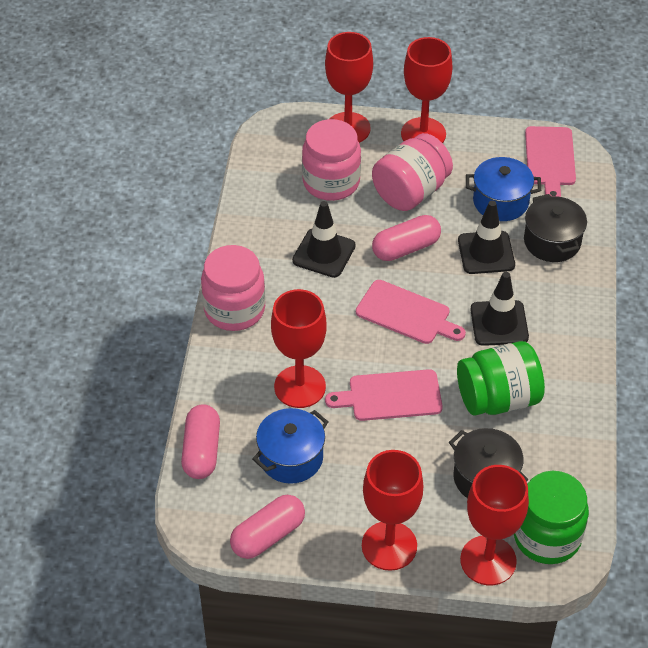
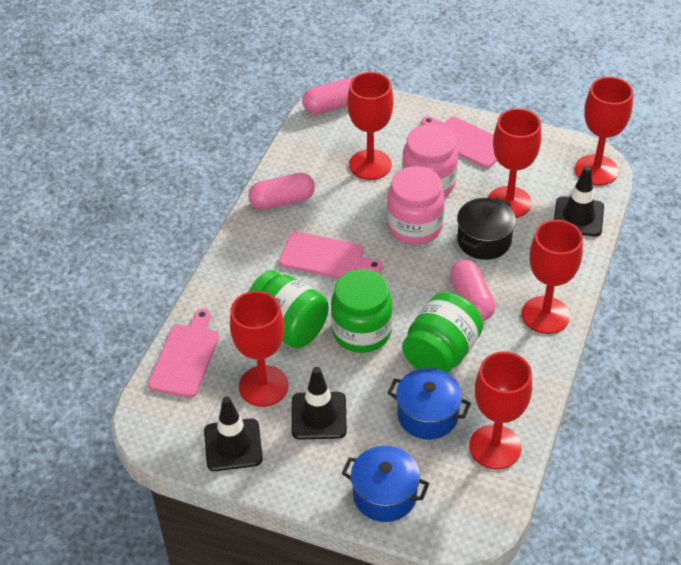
black pot: 2 -> 1
green jar: 2 -> 3
pink jar: 3 -> 2
red goblet: 5 -> 6

